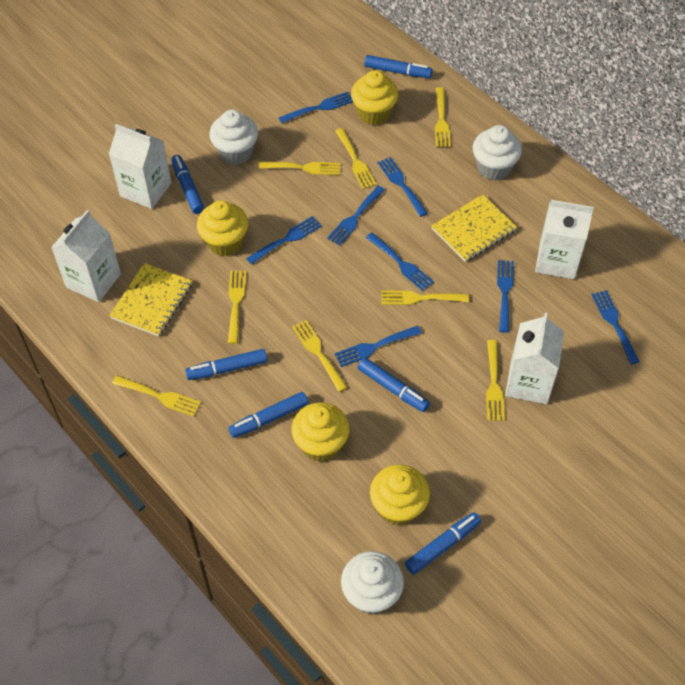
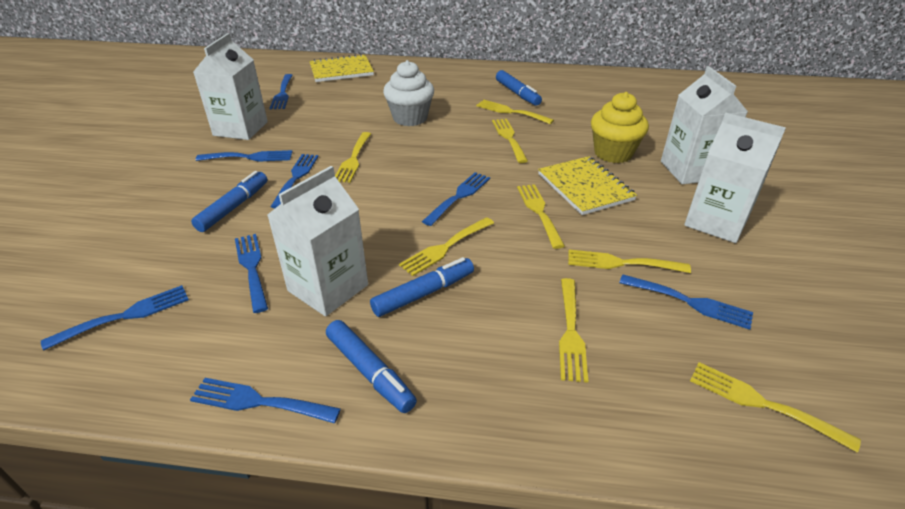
blue marker: 6 -> 4
white cupcake: 3 -> 1
yellow cupcake: 4 -> 1

